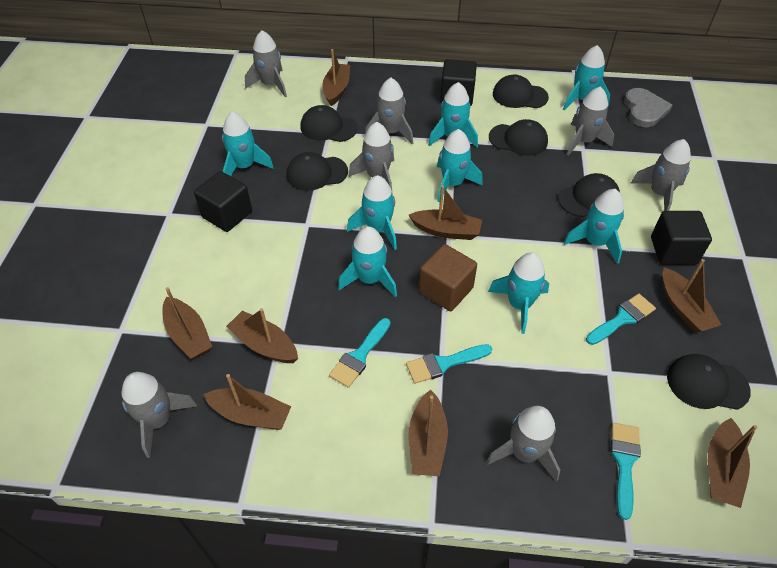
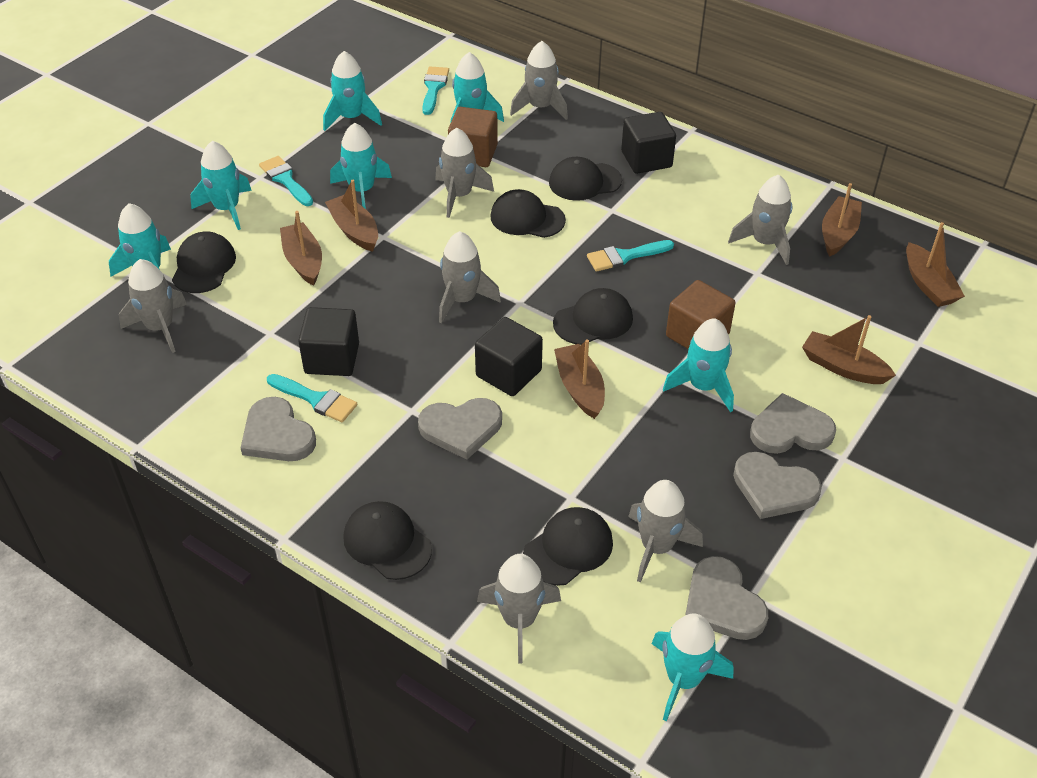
brown boat: 8 -> 6
brown cube: 1 -> 2
grey heart: 1 -> 5
turquoise rocket: 8 -> 7

